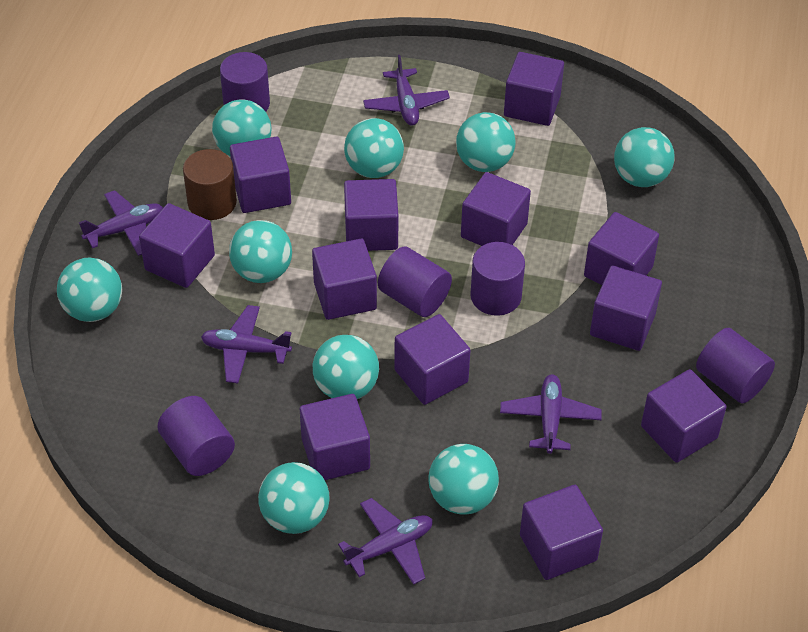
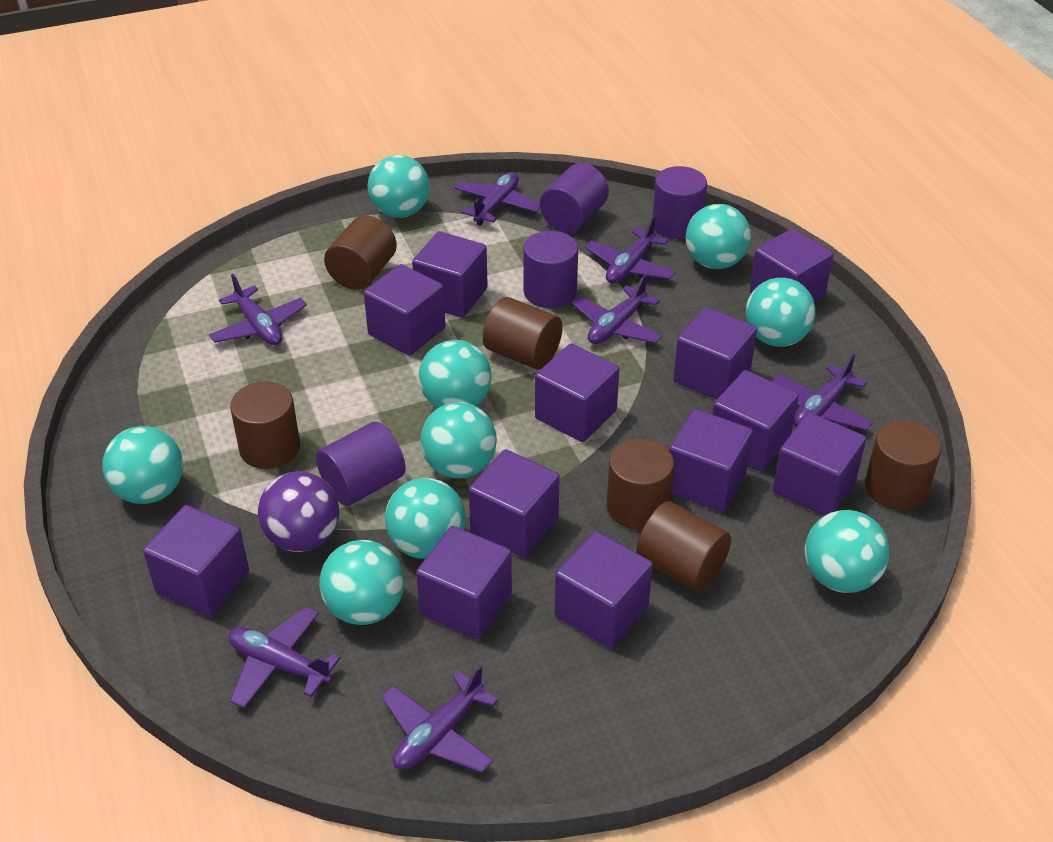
brown cylinder: 1 -> 6
purple ball: 0 -> 1
purple cylinder: 5 -> 4
purple plane: 5 -> 7

